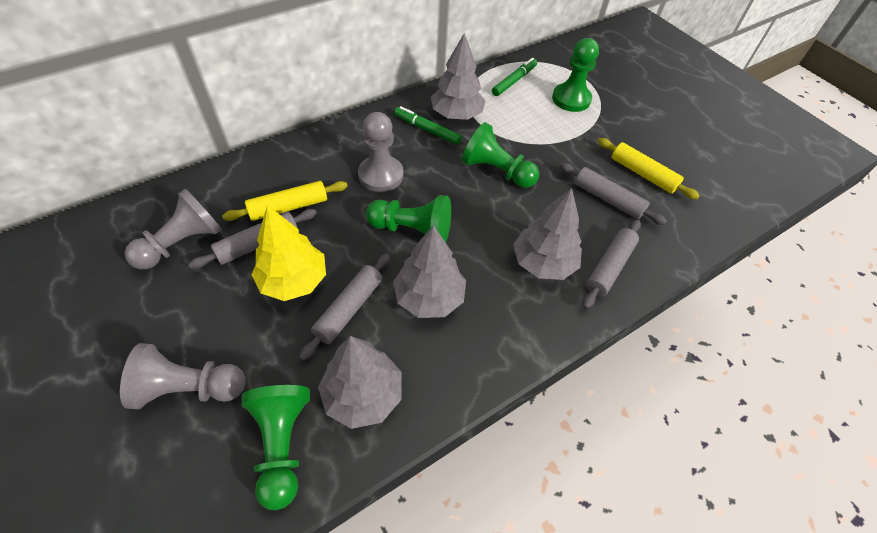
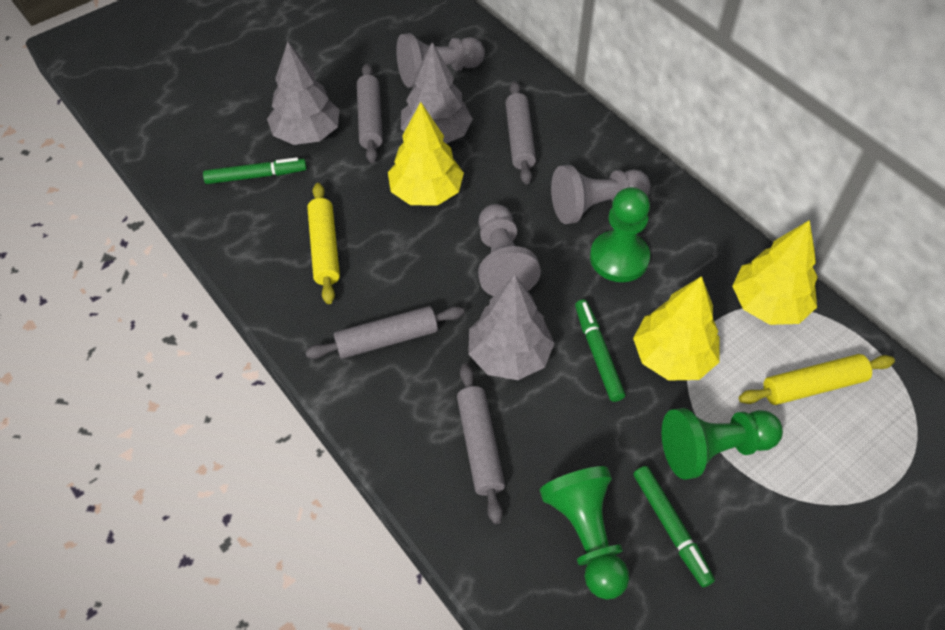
green marker: 2 -> 3
green pawn: 4 -> 3
grey tree: 4 -> 3
yellow tree: 1 -> 3

